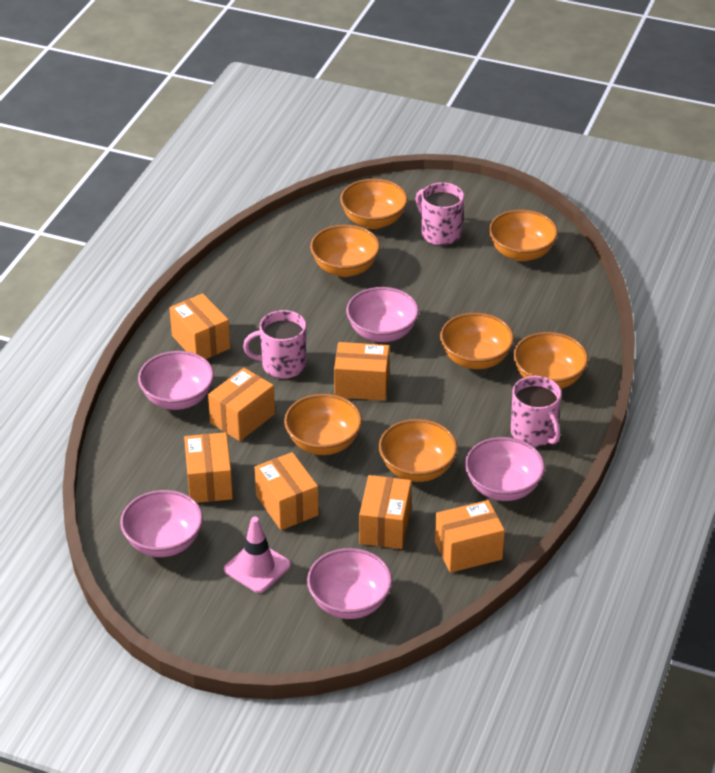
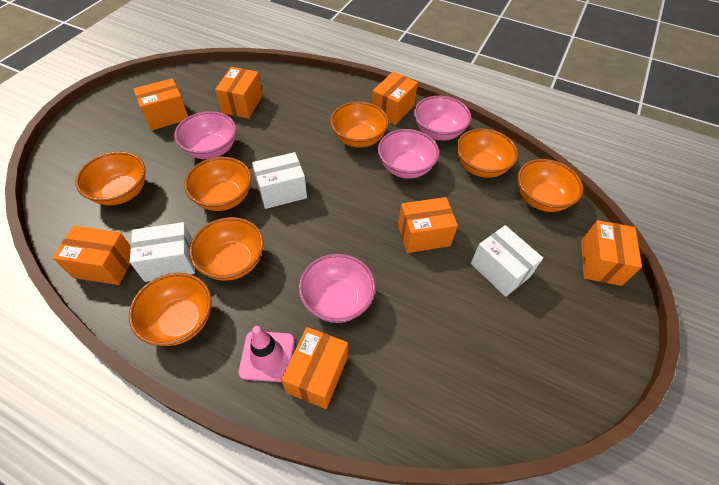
pink bowl: 5 -> 4
pink mug: 3 -> 0
white box: 0 -> 3

